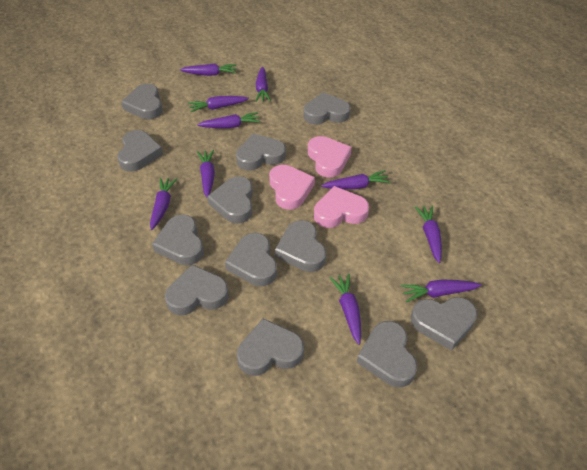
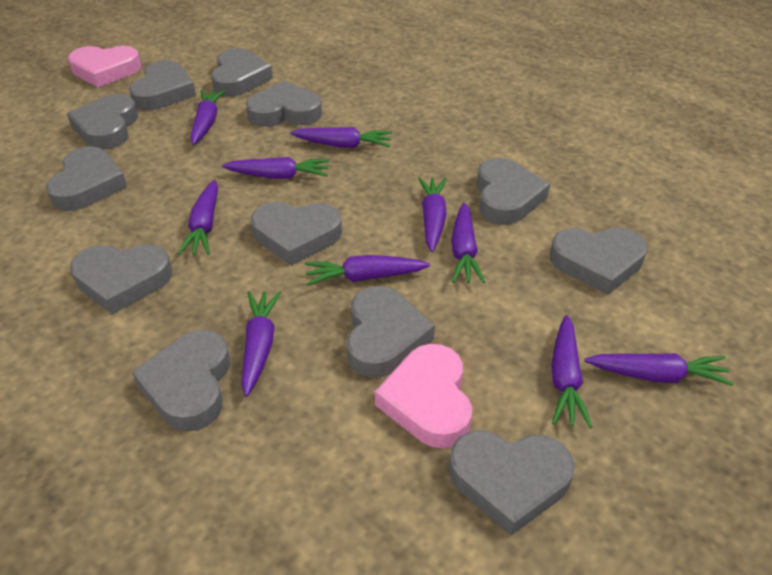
pink heart: 3 -> 2

